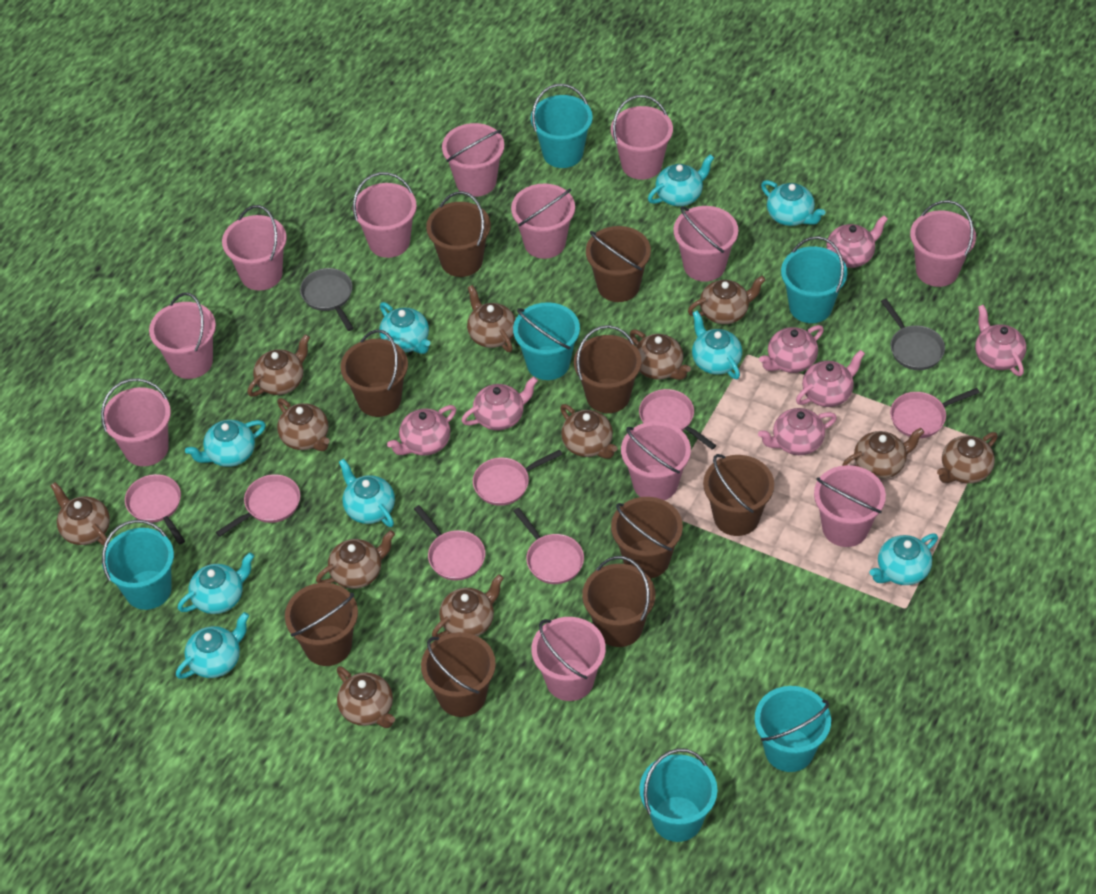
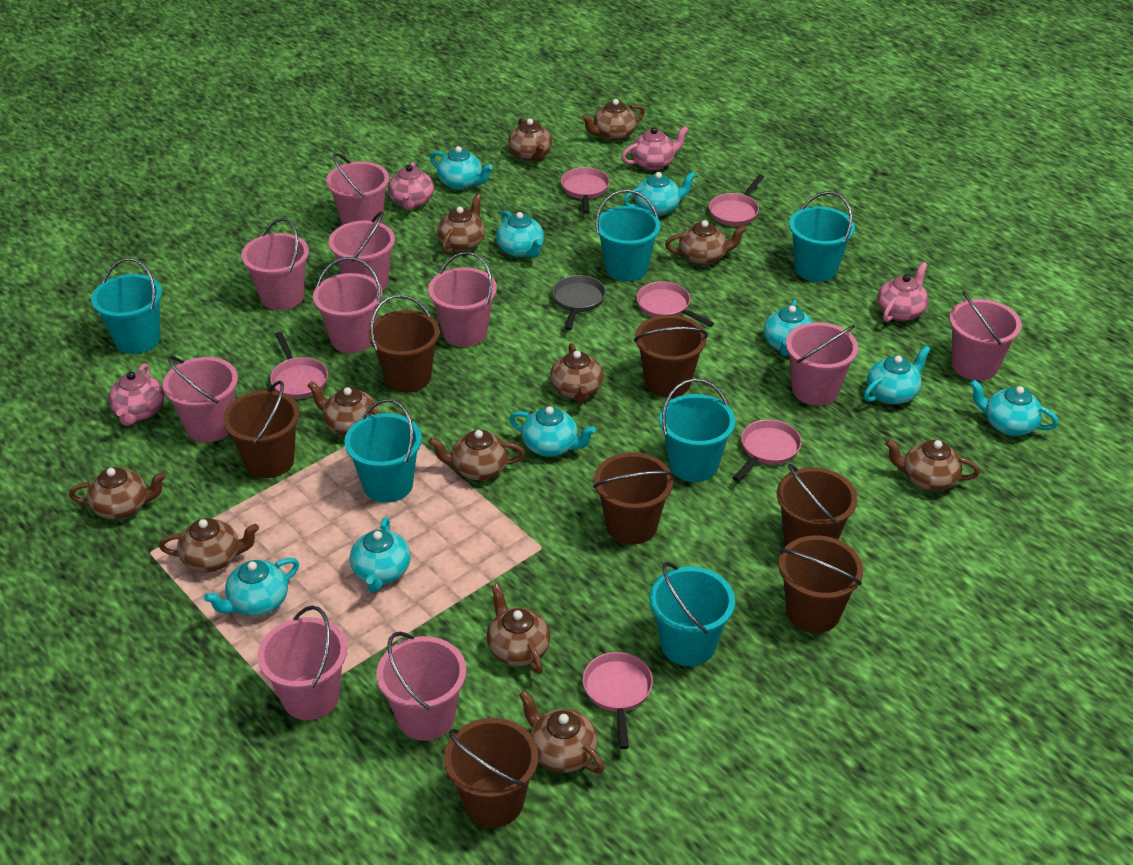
brown bucket: 9 -> 7
grey pan: 2 -> 1
pink bucket: 12 -> 10
pink pan: 7 -> 6
pink teapot: 7 -> 4

